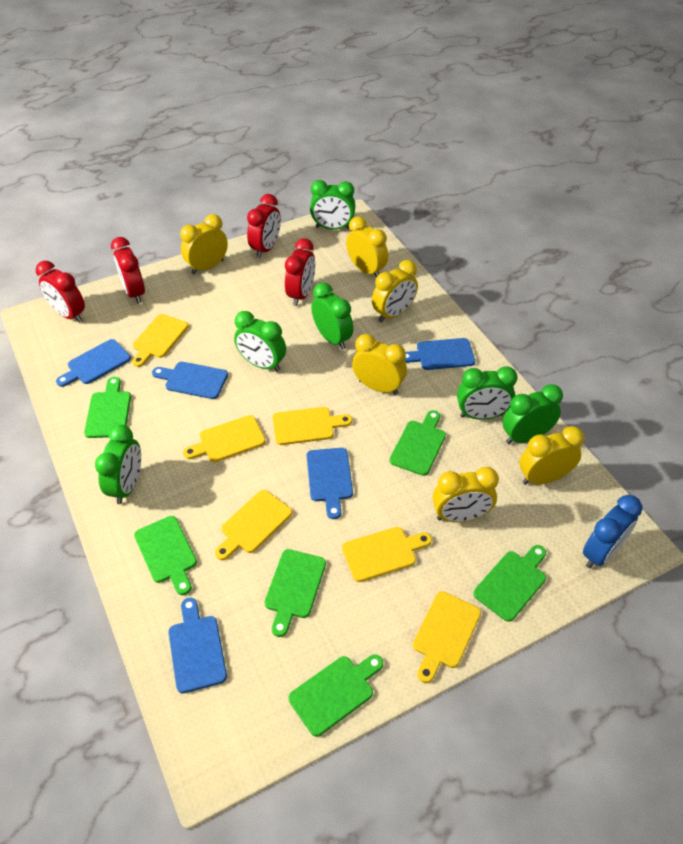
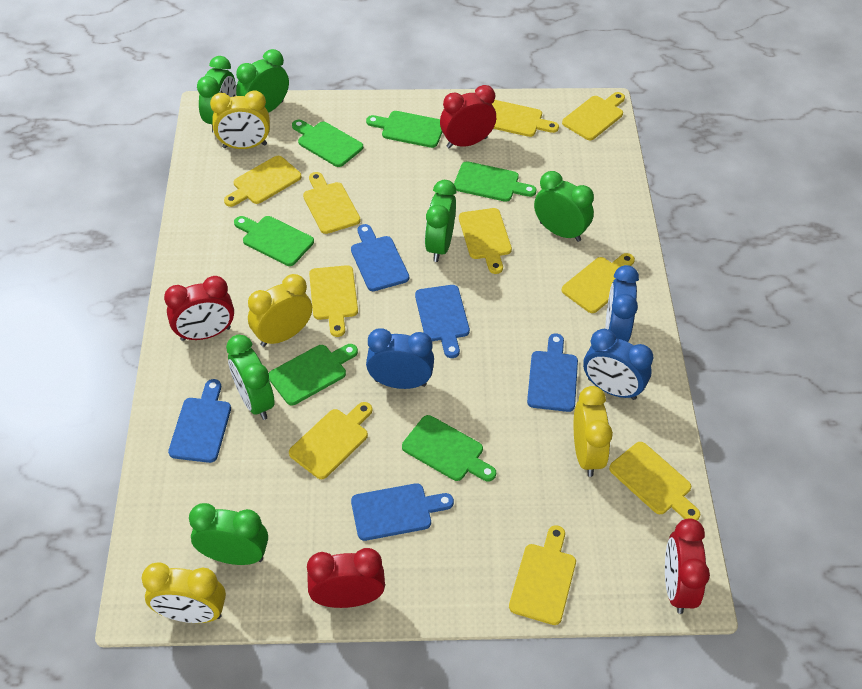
blue clock: 1 -> 3
yellow clock: 6 -> 4
yellow cutting board: 6 -> 10

